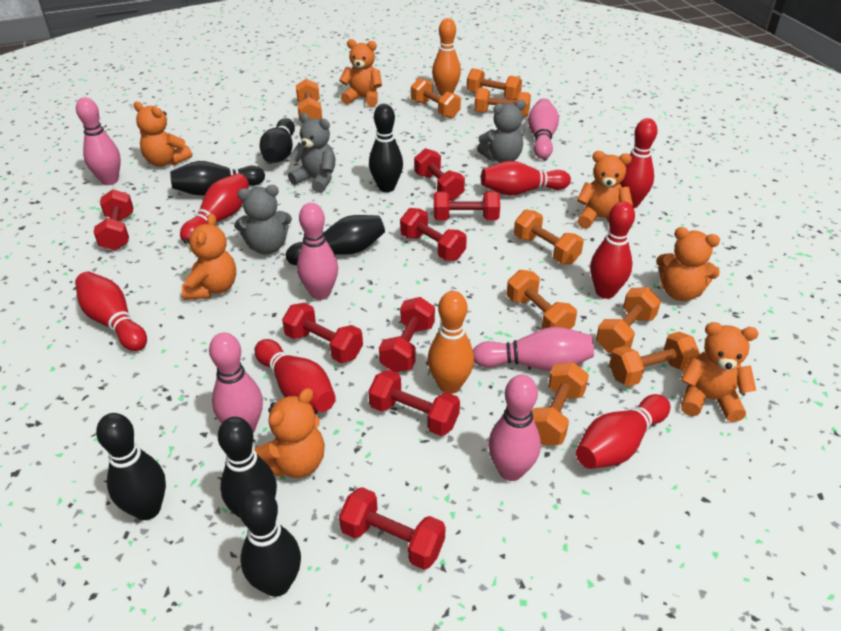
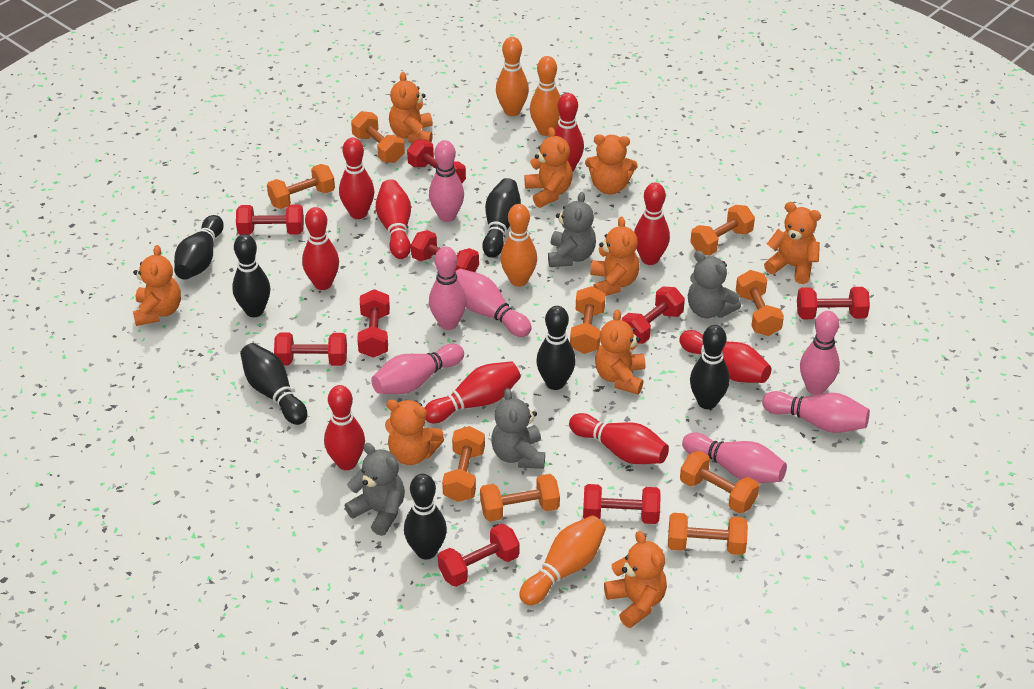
grey teddy bear: 3 -> 4
orange bowling pin: 2 -> 4
orange teddy bear: 7 -> 9
pink bowling pin: 6 -> 7
red bowling pin: 7 -> 9
red dumbbell: 8 -> 9

